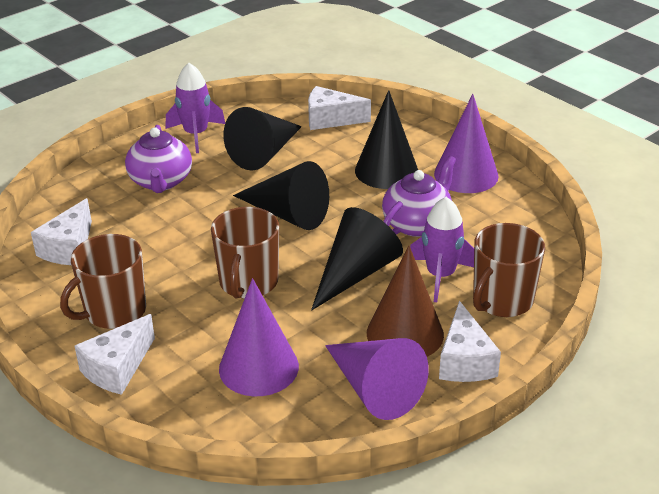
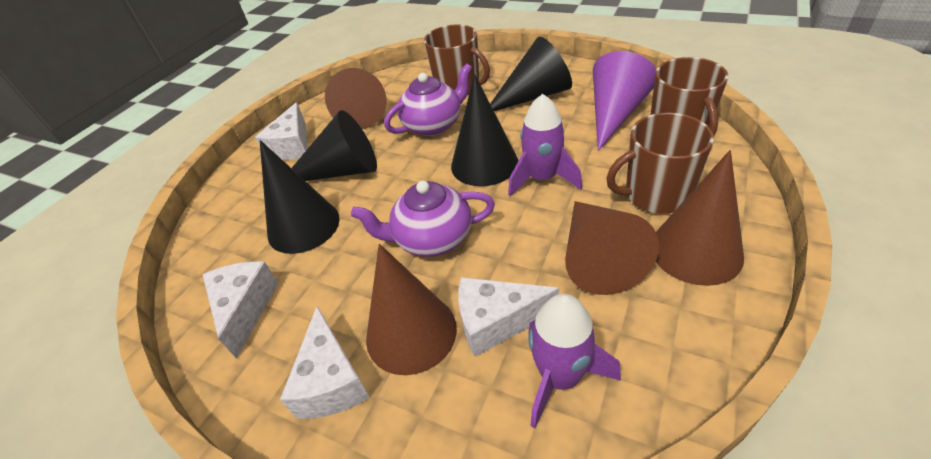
brown cone: 1 -> 4
purple cone: 3 -> 1

